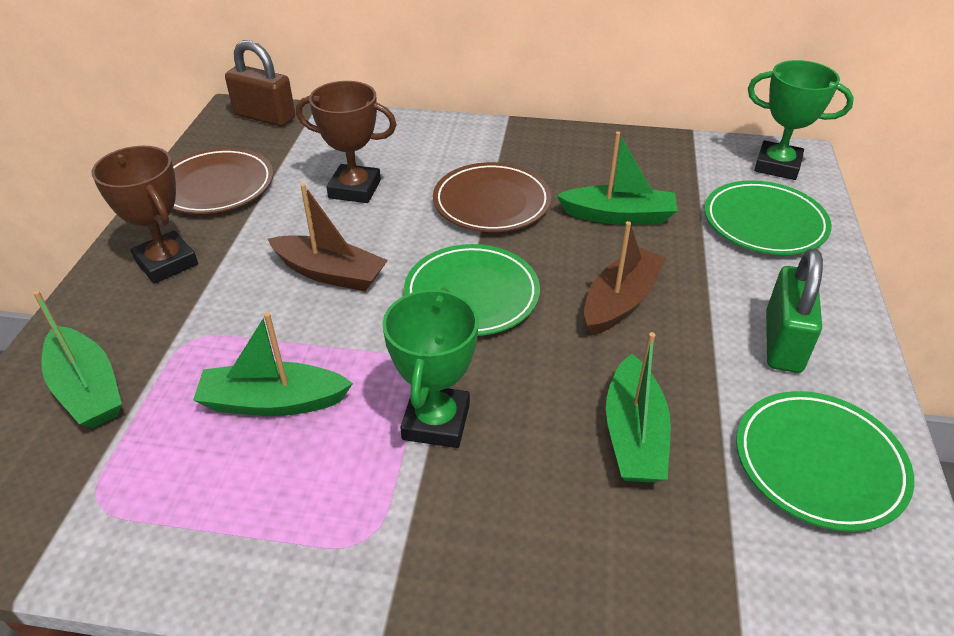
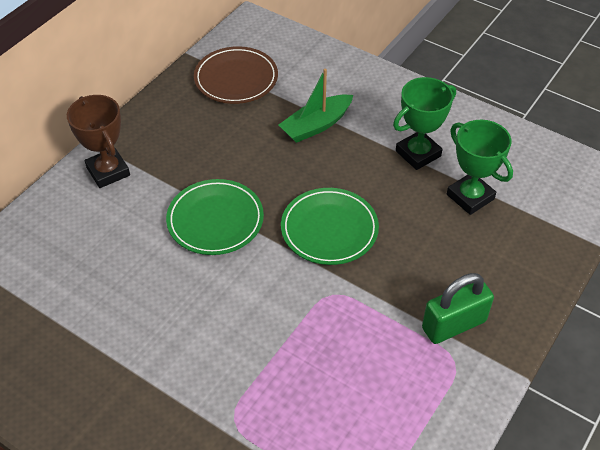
brown boat: 2 -> 0
brown padlock: 1 -> 0
brown plate: 2 -> 1
brown trophy: 2 -> 1
green boat: 4 -> 1
green plate: 3 -> 2

